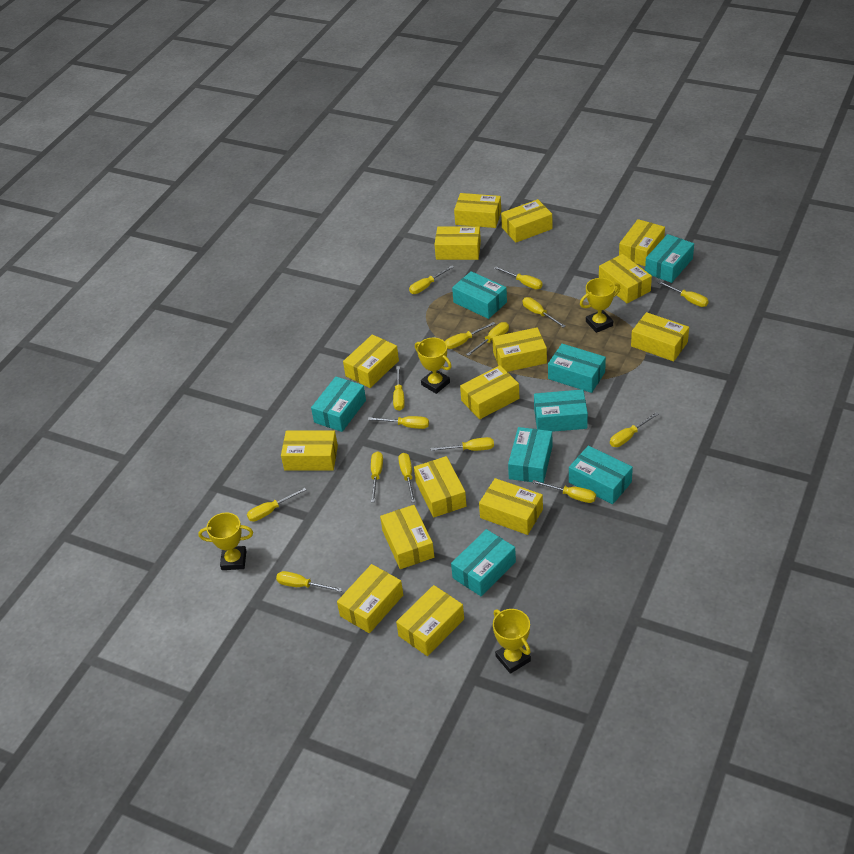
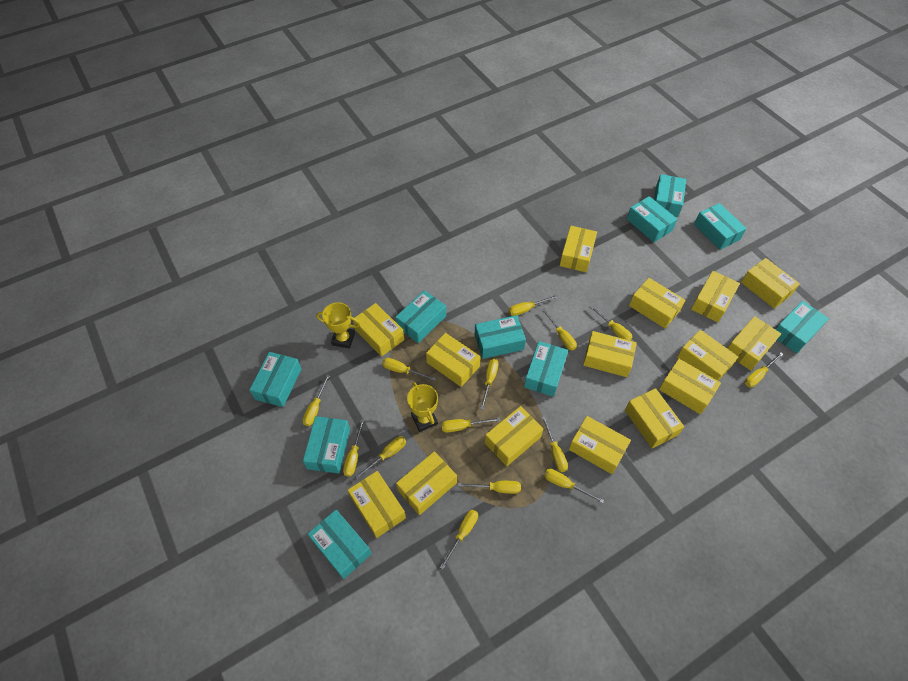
turquoise box: 8 -> 10
yellow screwdriver: 15 -> 14
yellow trophy: 4 -> 2

